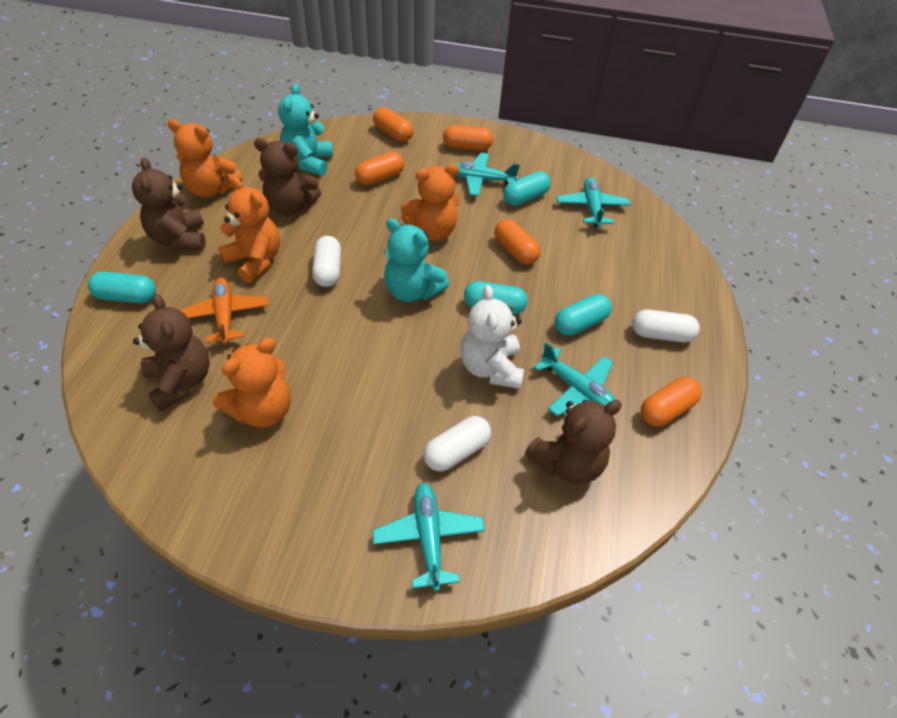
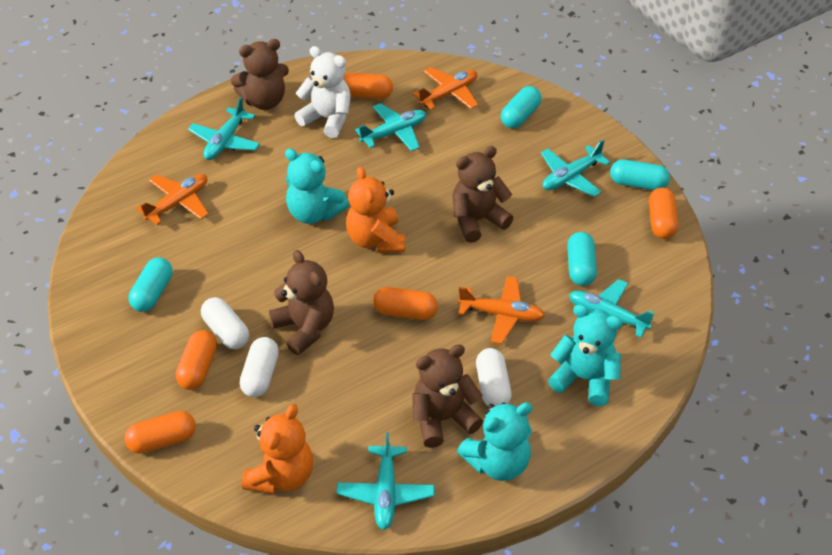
orange plane: 1 -> 3
orange teddy bear: 4 -> 2
turquoise plane: 4 -> 5
turquoise teddy bear: 2 -> 3

